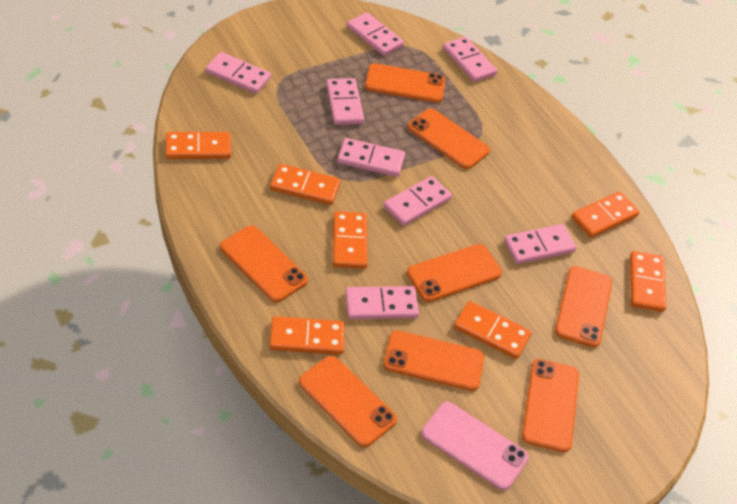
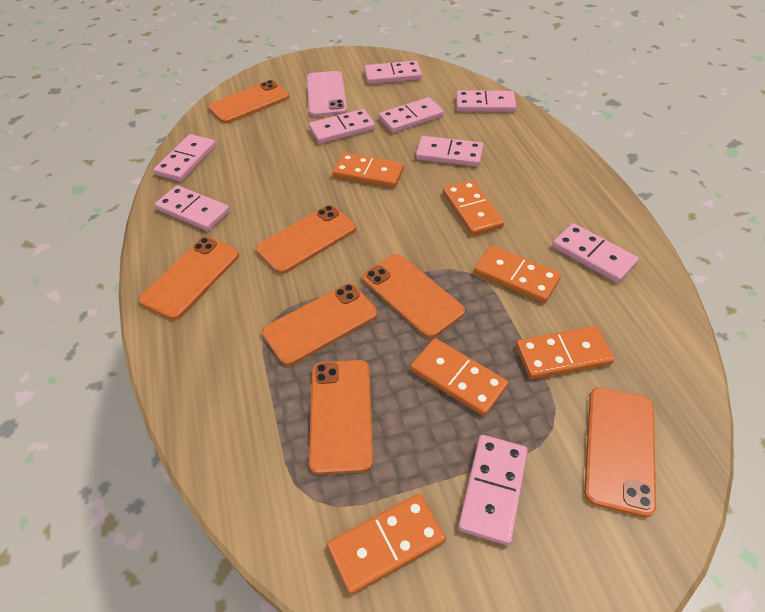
orange domino: 7 -> 6
orange phone: 8 -> 7
pink domino: 8 -> 9

